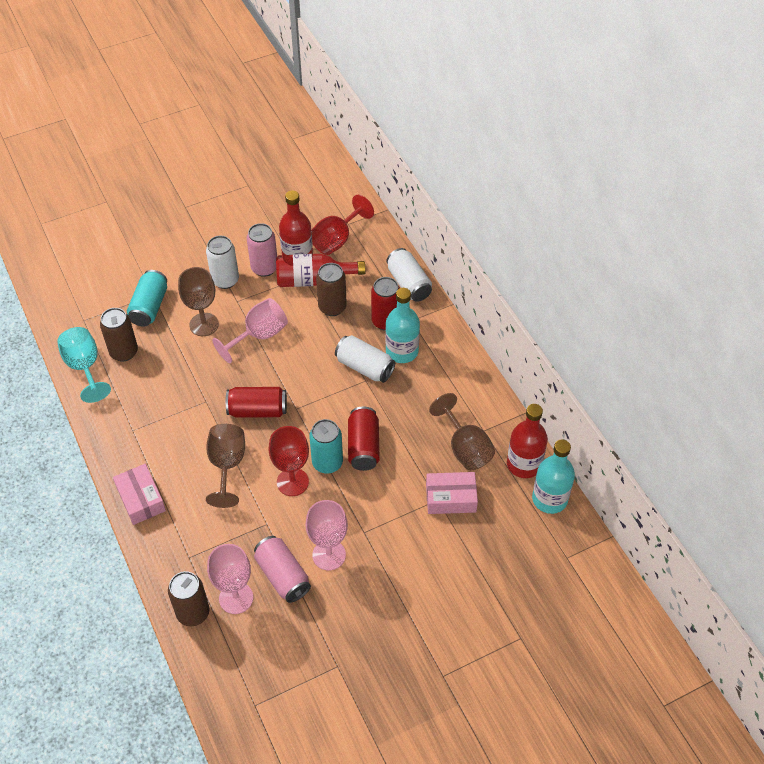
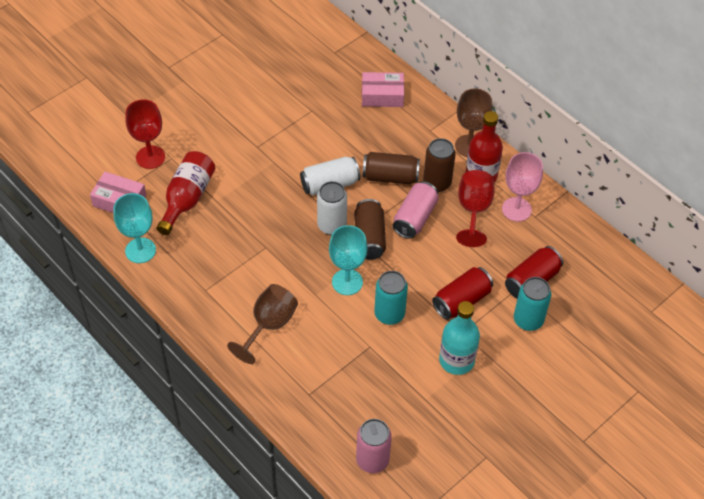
brown goblet: 3 -> 2
pink goblet: 3 -> 1
red bottle: 3 -> 2
red can: 3 -> 2
turquoise bottle: 2 -> 1
turquoise goblet: 1 -> 2
white can: 3 -> 2

